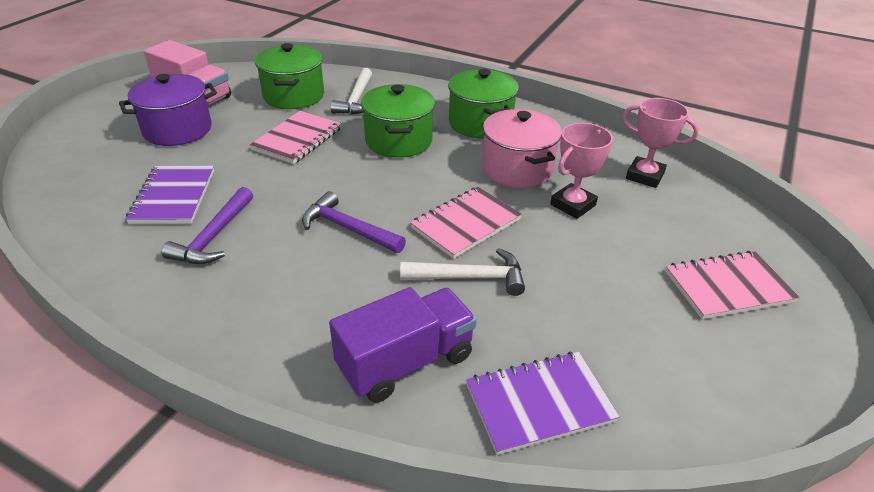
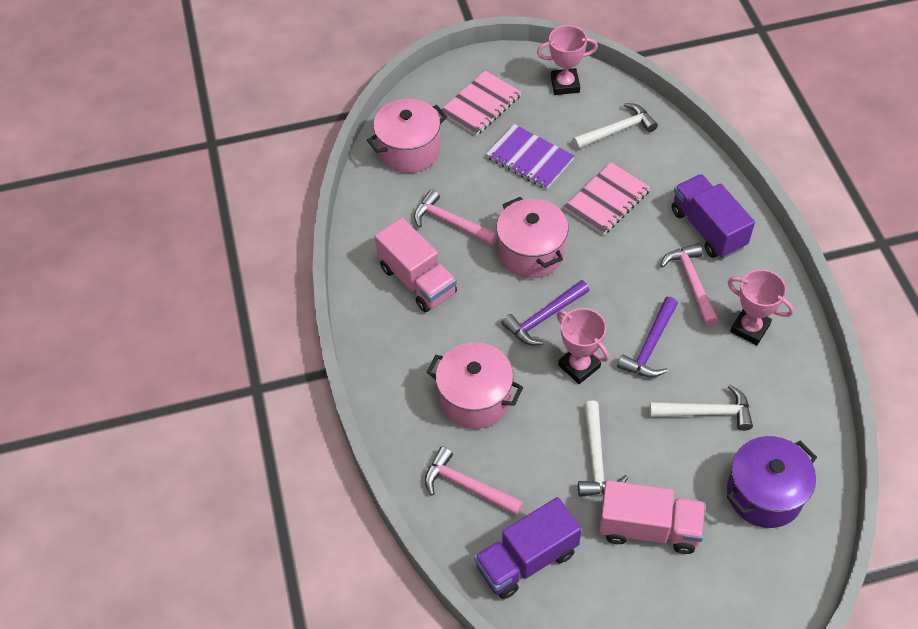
green pot: 3 -> 0
pink hammer: 0 -> 3
pink notebook: 3 -> 2
pink pot: 1 -> 3
pink trophy: 2 -> 3
pink truck: 1 -> 2
purple notebook: 2 -> 1
purple truck: 1 -> 2
white hammer: 2 -> 3

